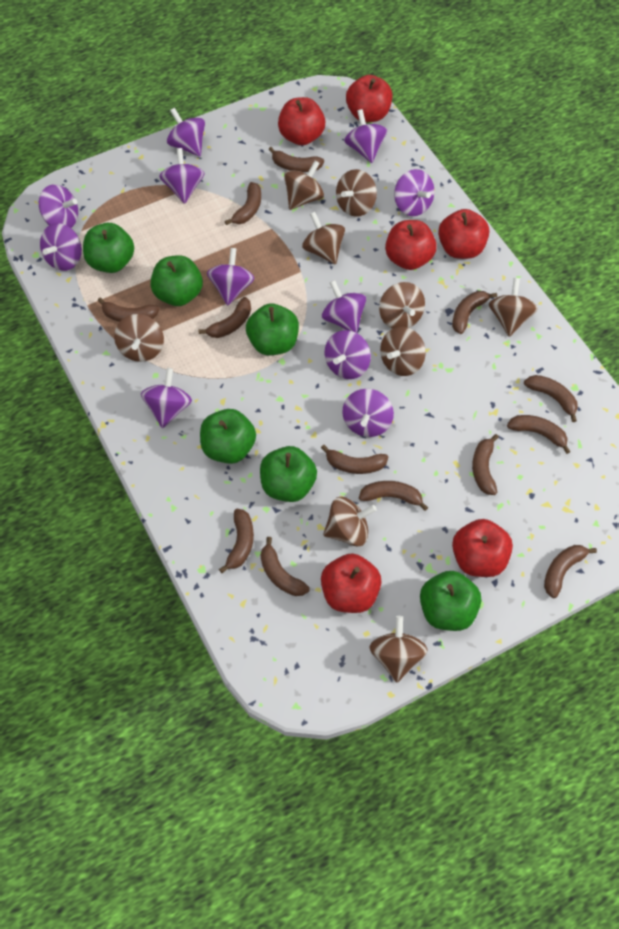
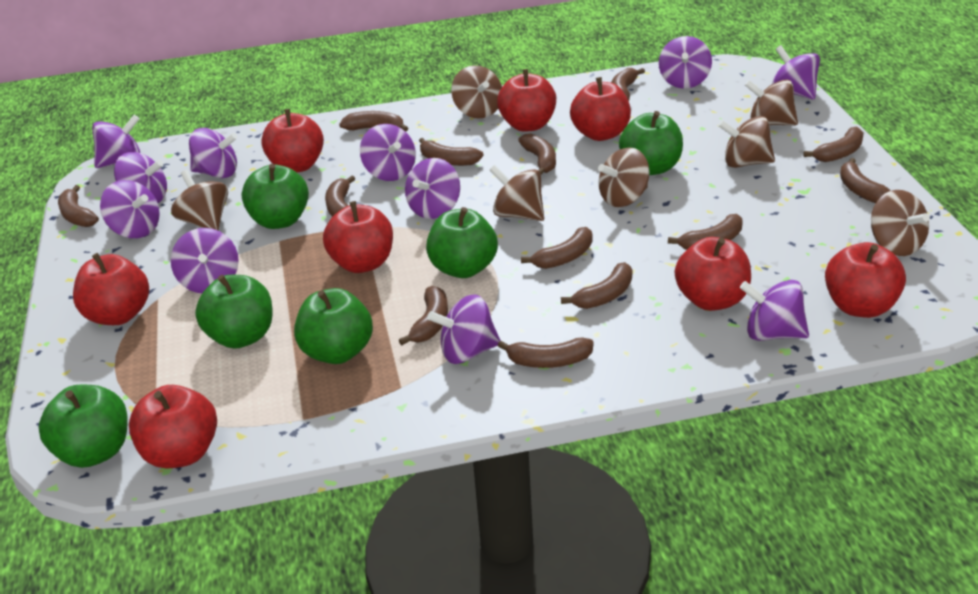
brown spinning top: 9 -> 7
red apple: 6 -> 8

